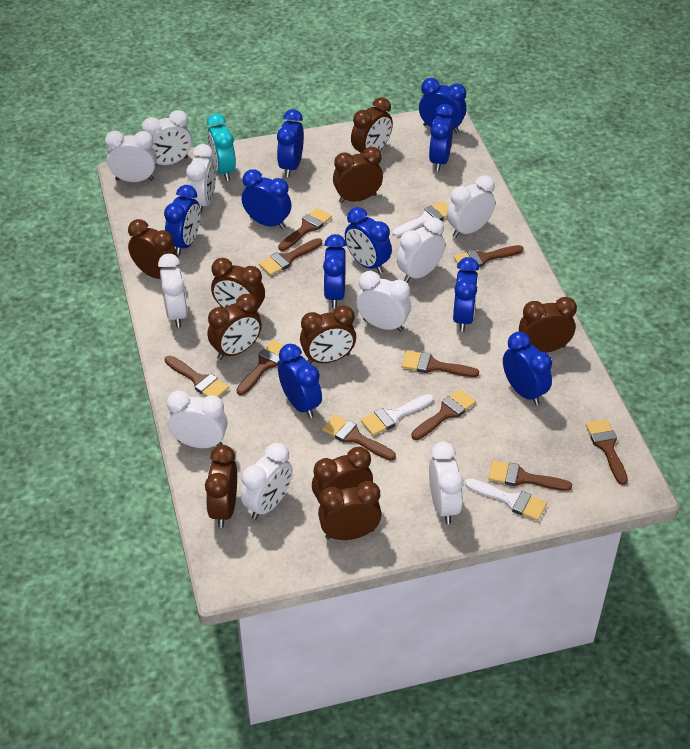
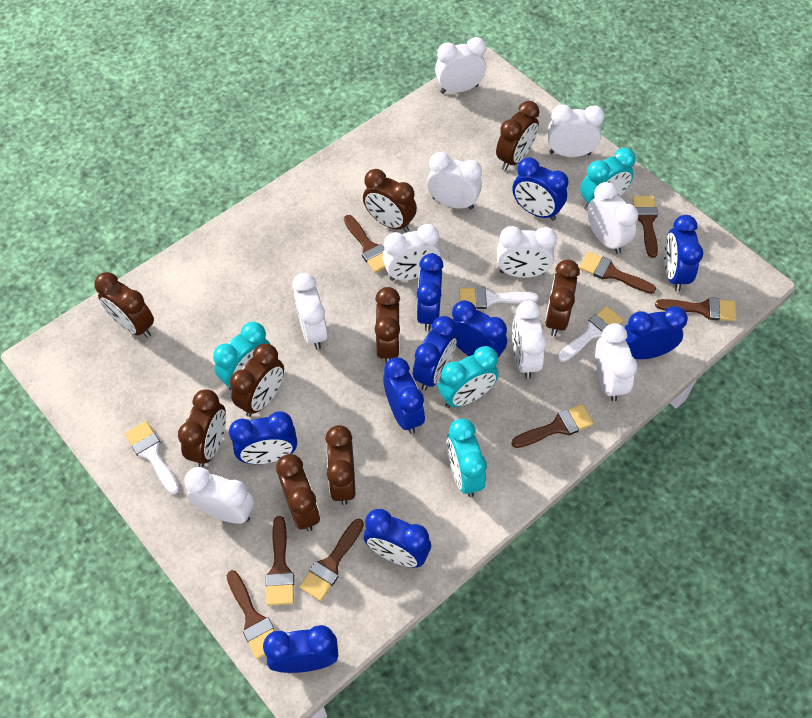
brown brush: 10 -> 8
brown clock: 10 -> 9
turquoise clock: 1 -> 4

